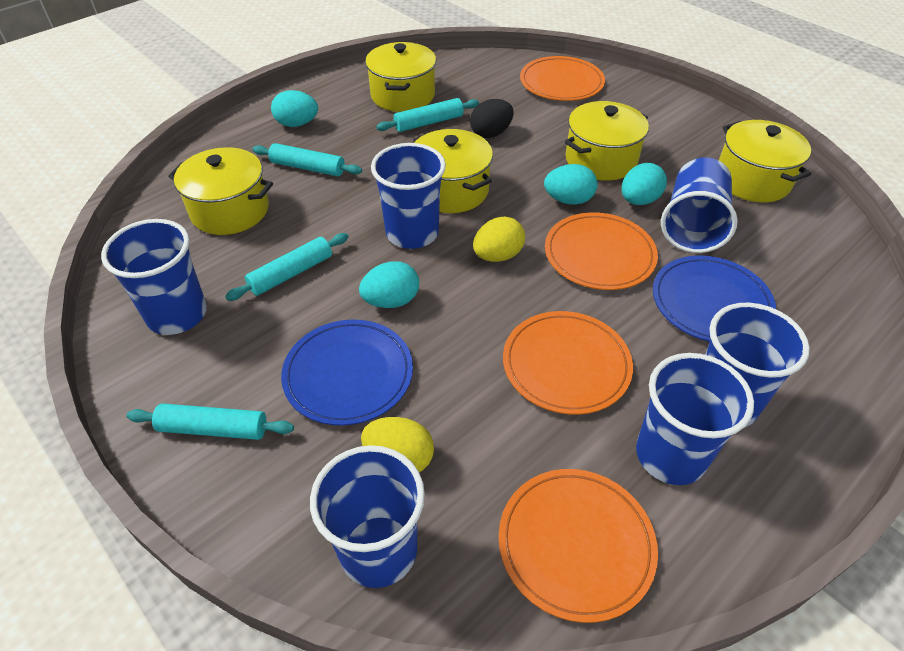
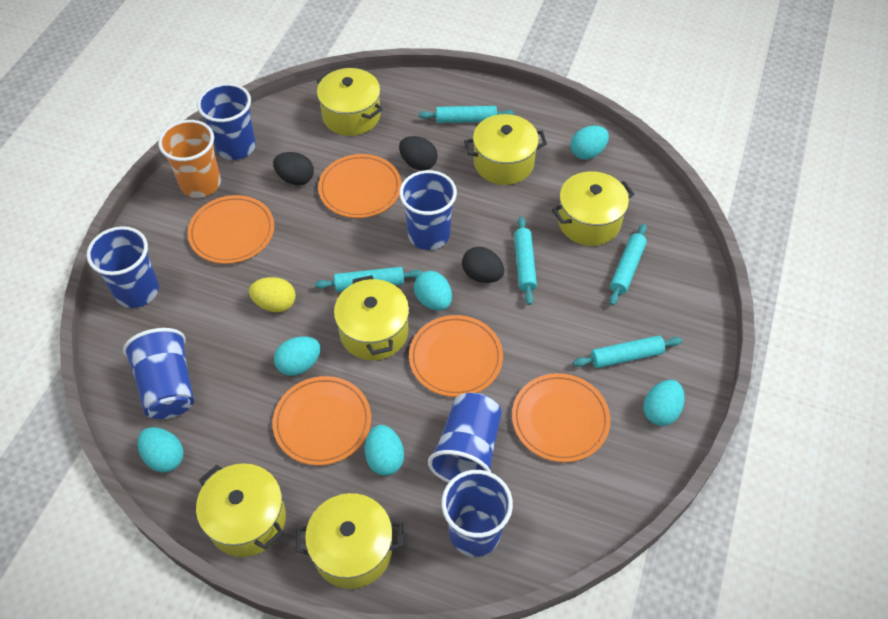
black egg: 1 -> 3
blue plate: 2 -> 0
orange cup: 0 -> 1
orange plate: 4 -> 5
turquoise egg: 4 -> 6
turquoise rolling pin: 4 -> 5
yellow egg: 2 -> 1
yellow pot: 5 -> 6

